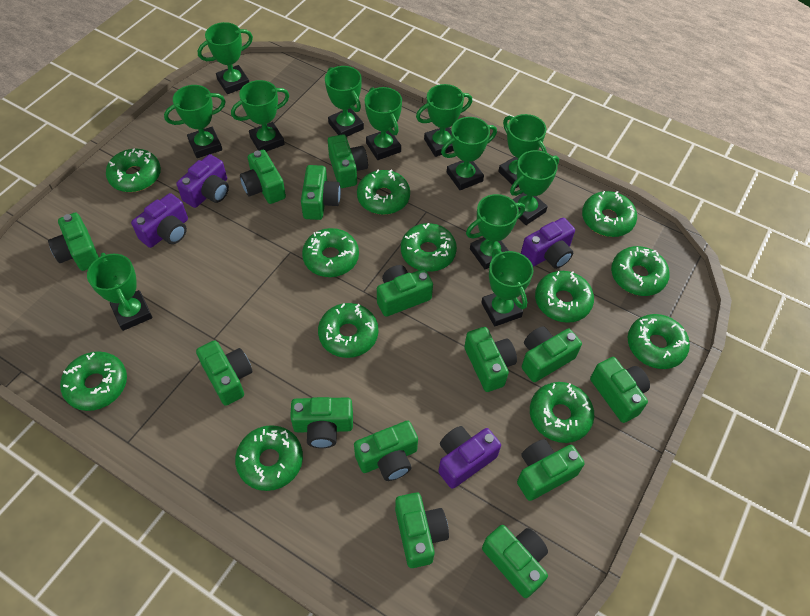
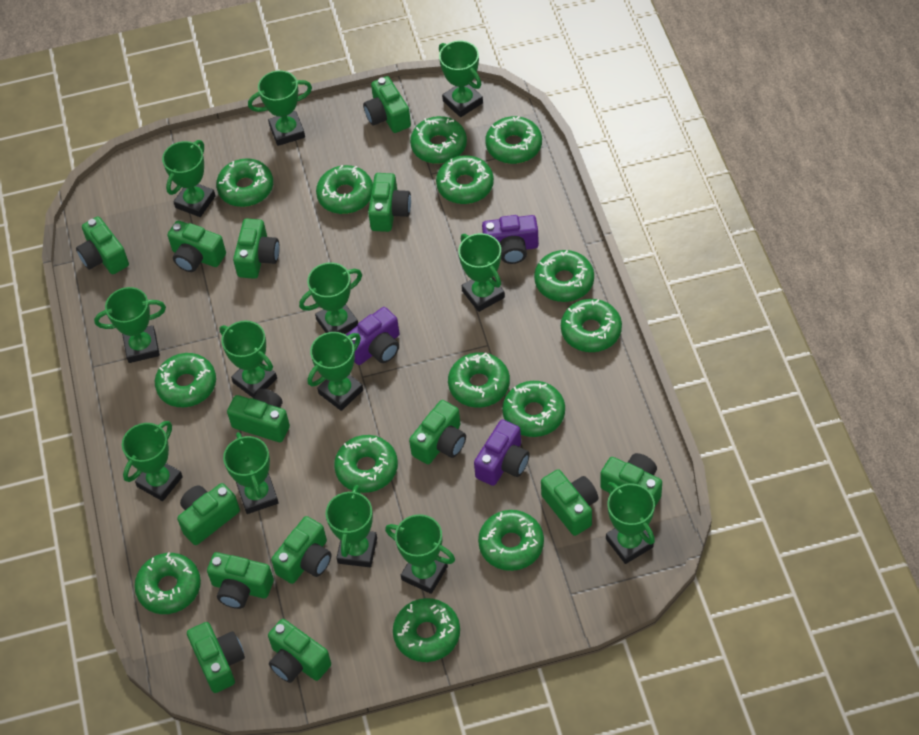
green donut: 12 -> 14
green trophy: 12 -> 13
purple camera: 4 -> 3

